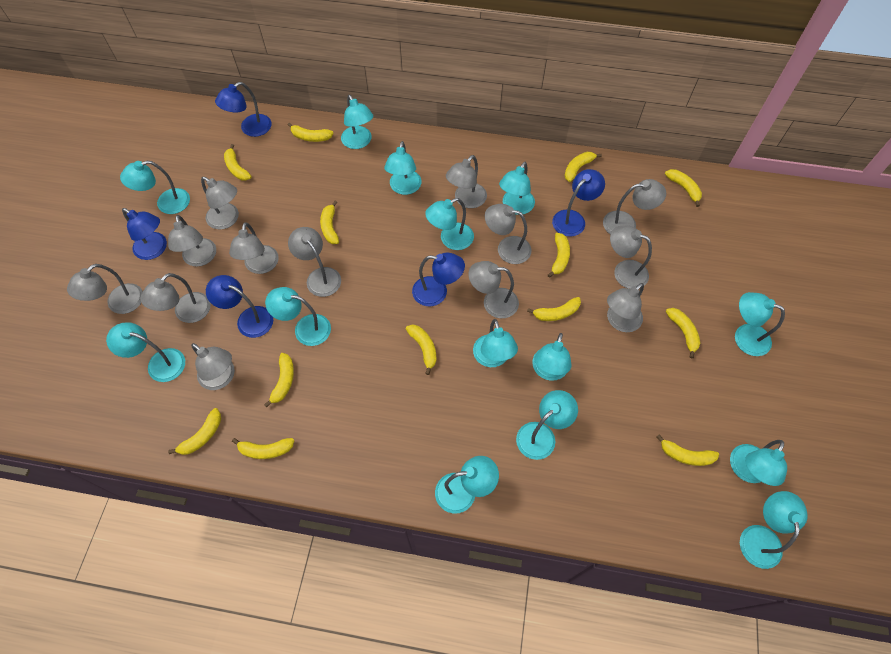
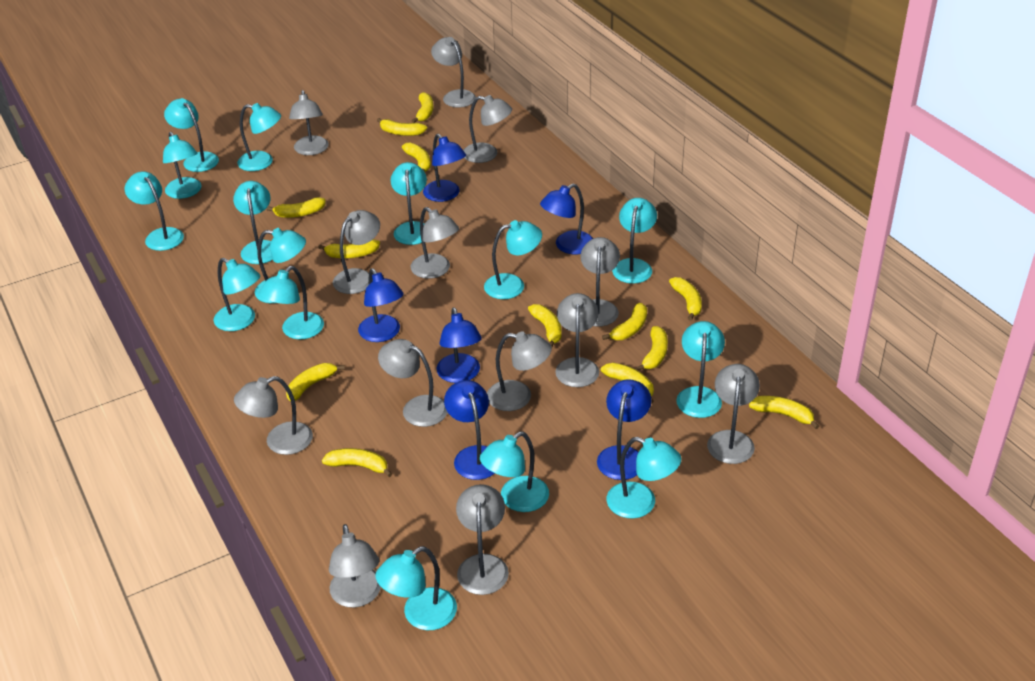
blue lamp: 5 -> 6
turquoise lamp: 14 -> 15

